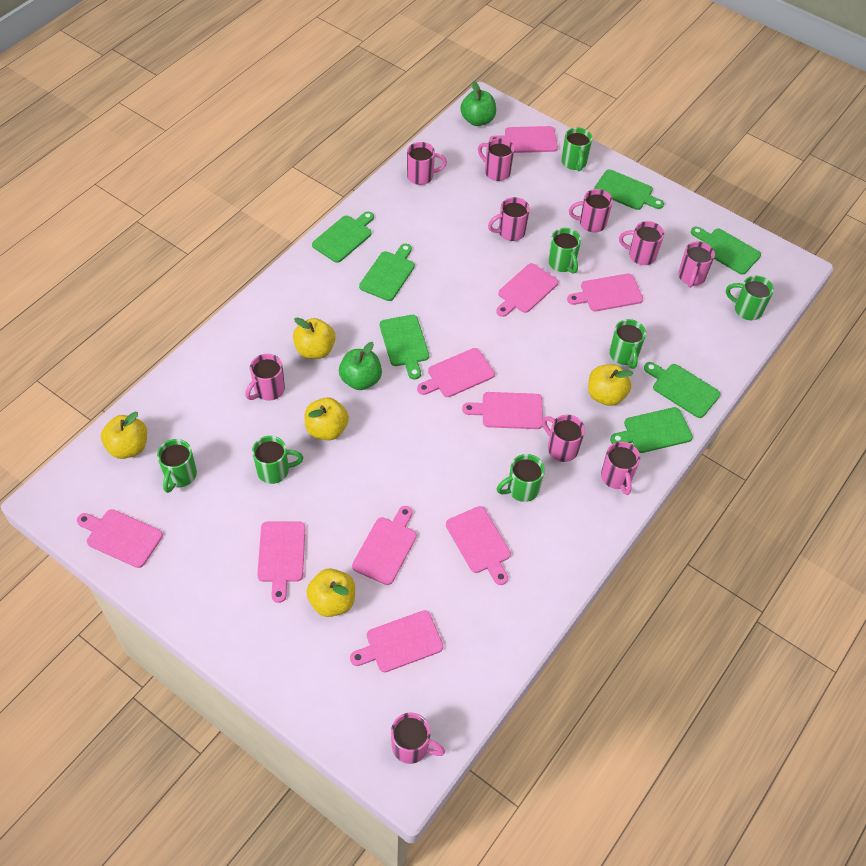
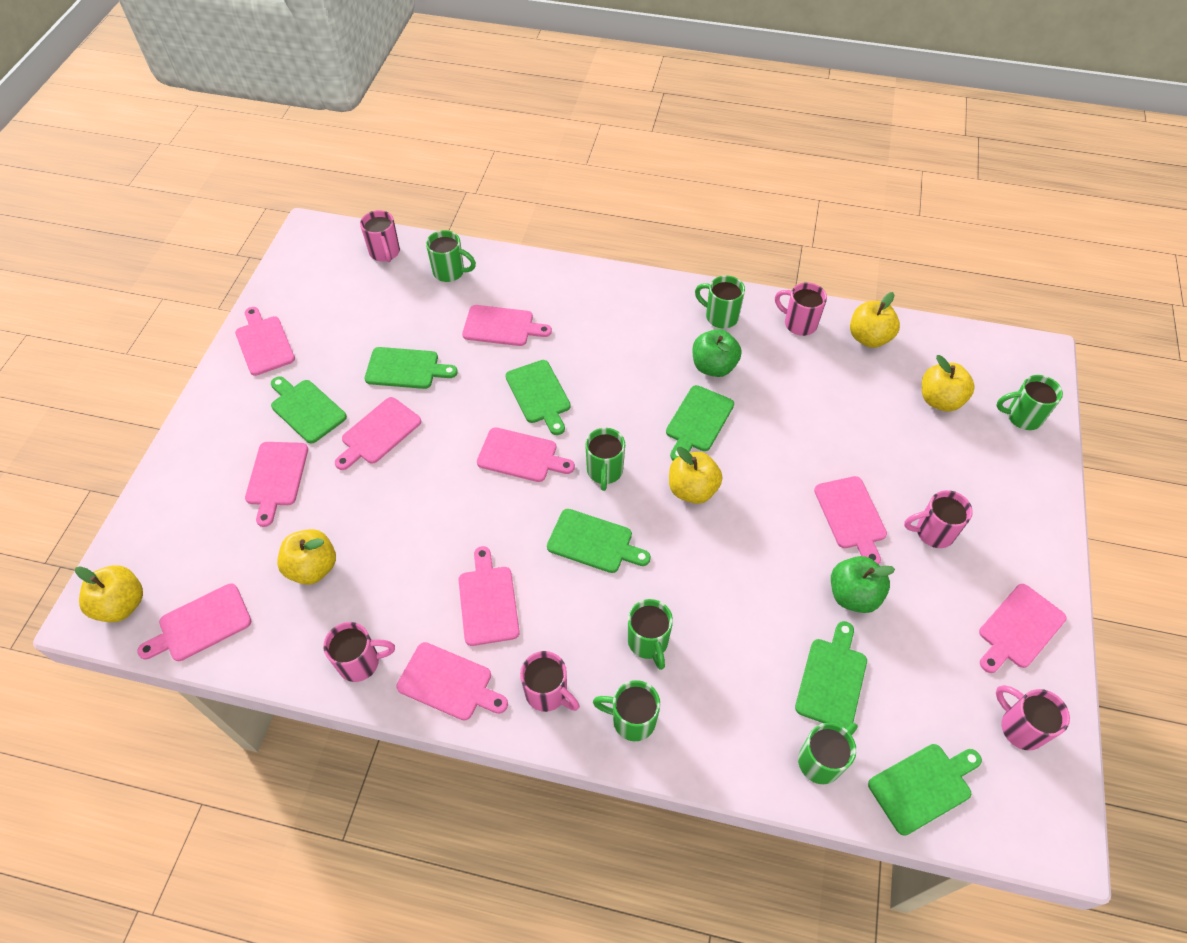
pink mug: 10 -> 6

